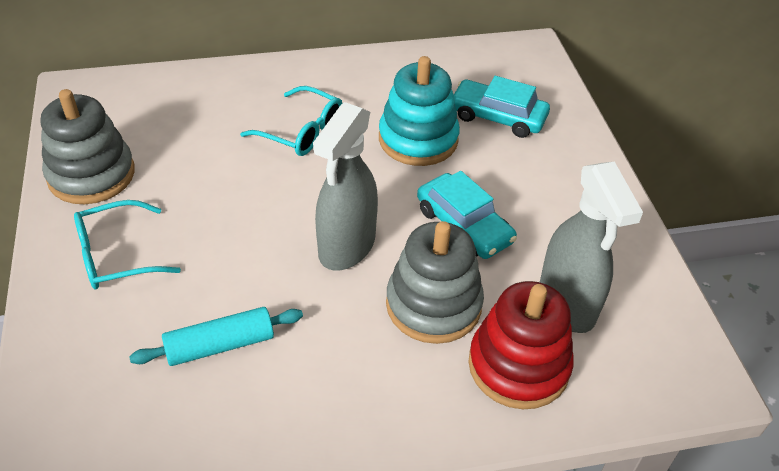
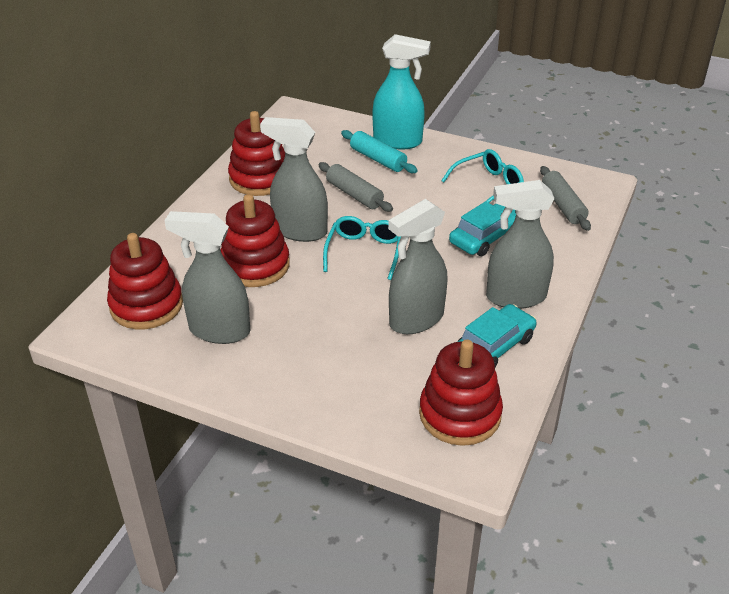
grey rolling pin: 0 -> 2
grey spray bottle: 2 -> 4
grey stacking toy: 2 -> 0
red stacking toy: 1 -> 4
turquoise spray bottle: 0 -> 1
turquoise stacking toy: 1 -> 0

